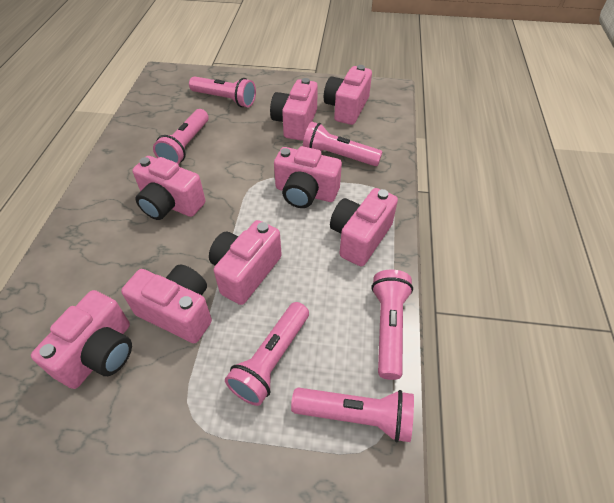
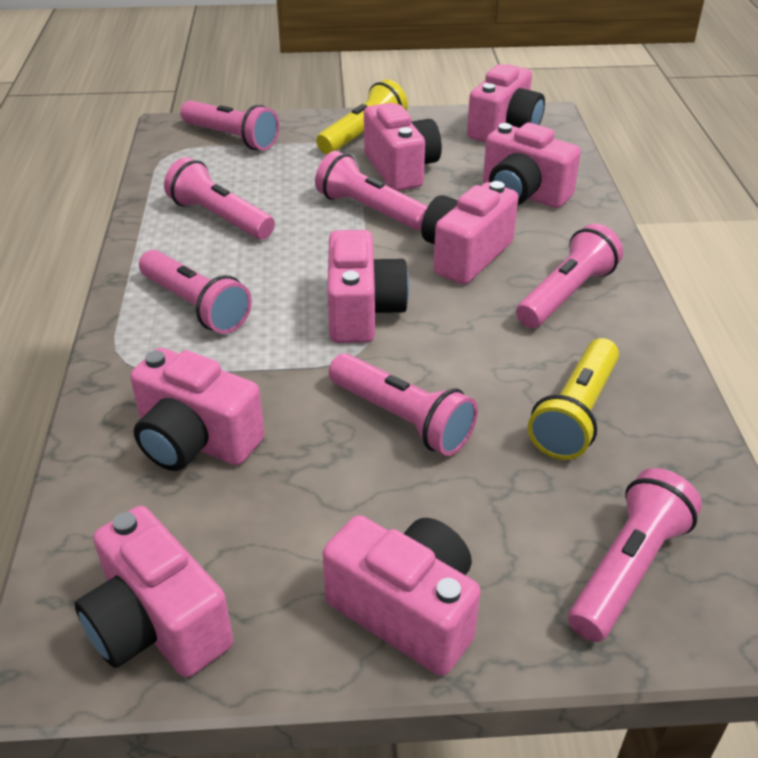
pink flashlight: 6 -> 7
yellow flashlight: 0 -> 2

